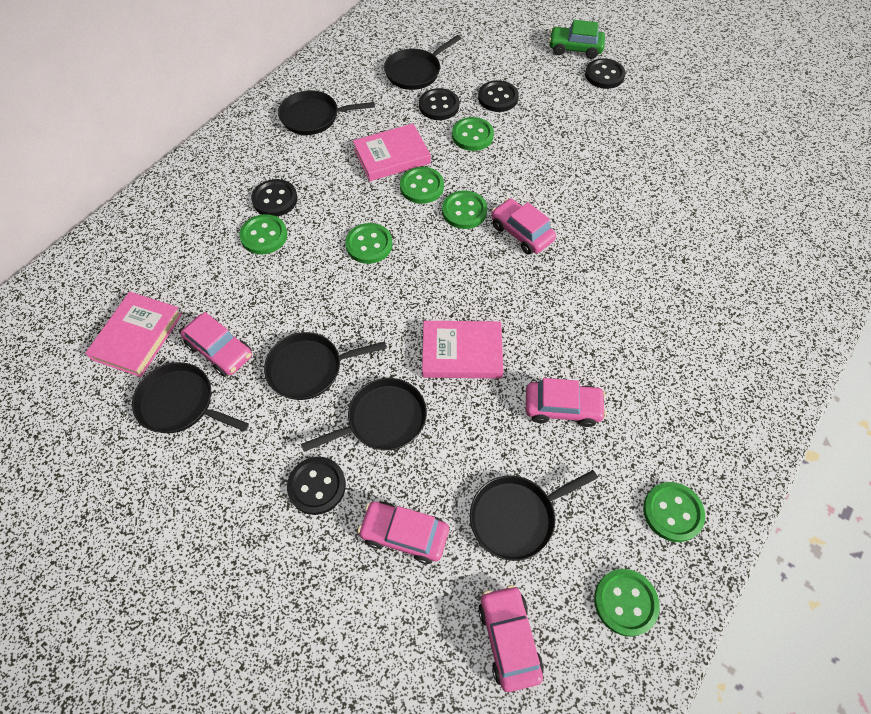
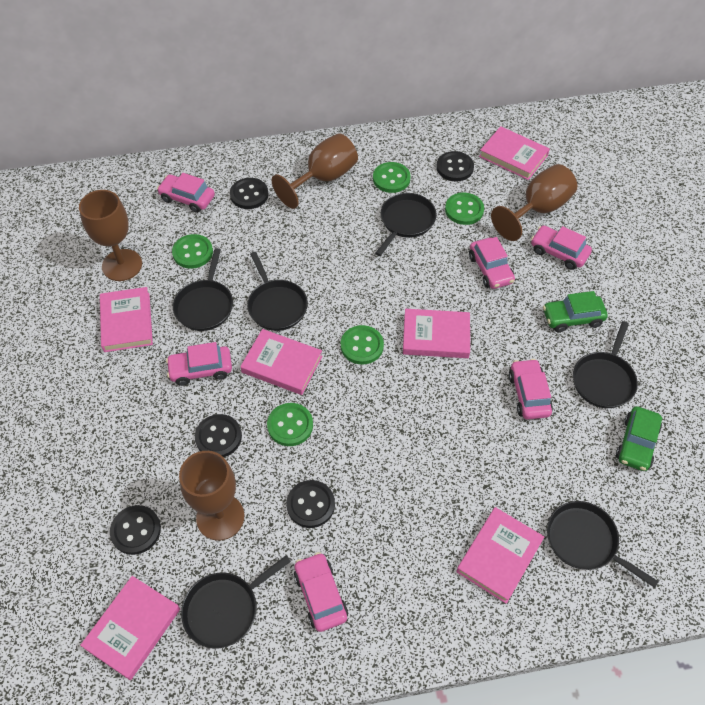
brown goblet: 0 -> 4
green button: 7 -> 5
green car: 1 -> 2
pink book: 3 -> 6
pink car: 5 -> 6

